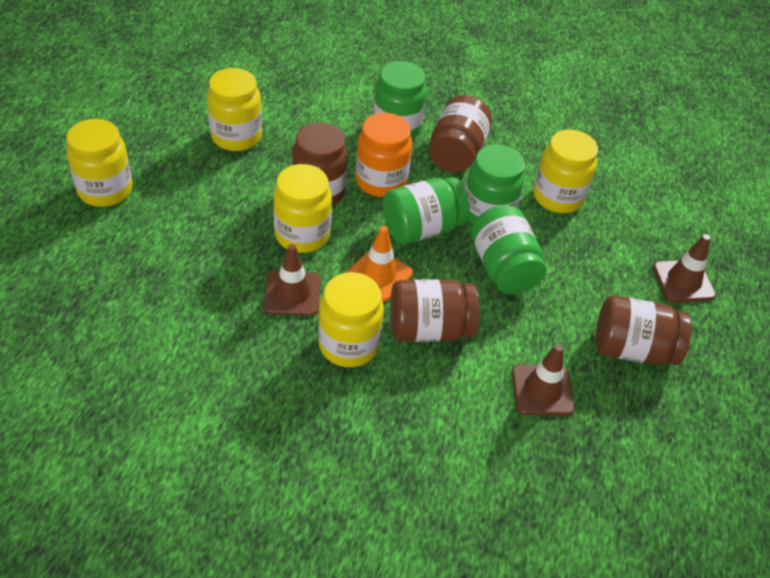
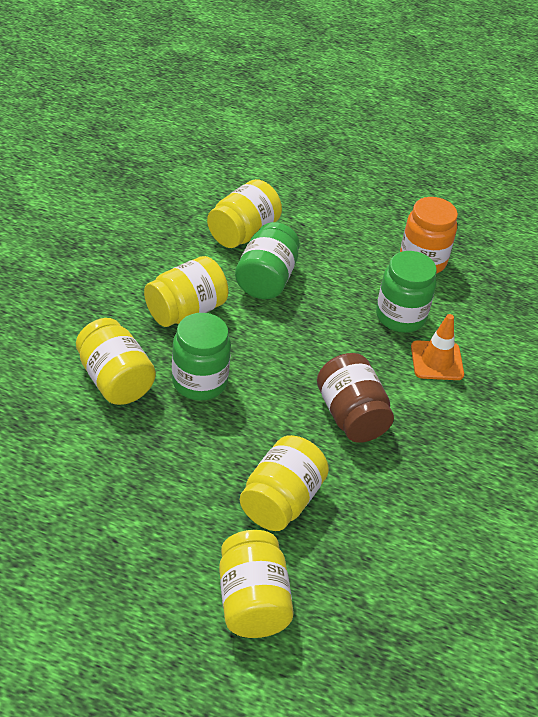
brown jar: 4 -> 1
brown traffic cone: 3 -> 0
green jar: 4 -> 3

